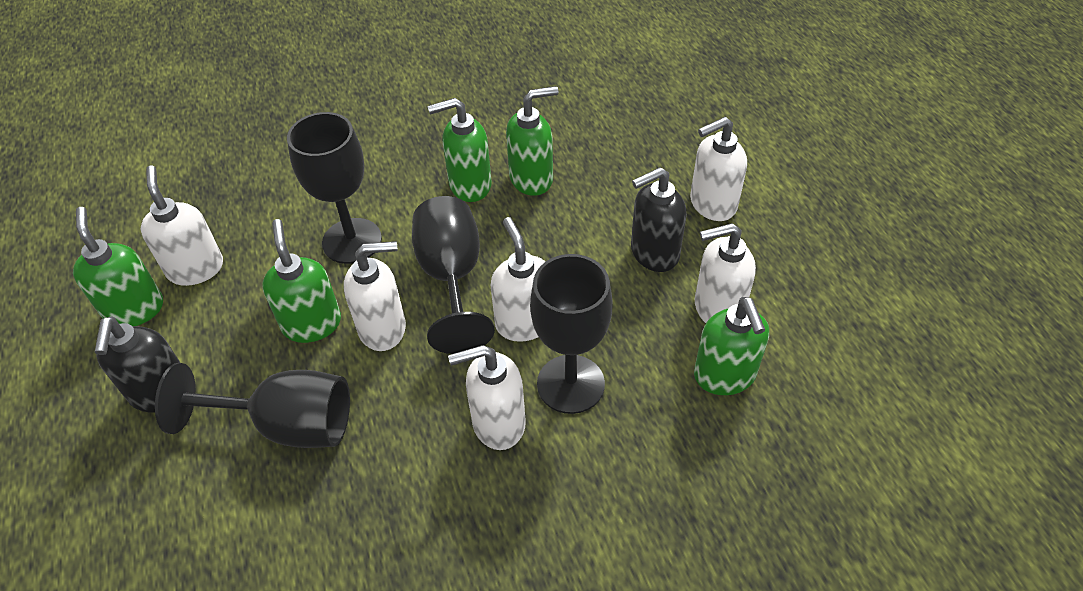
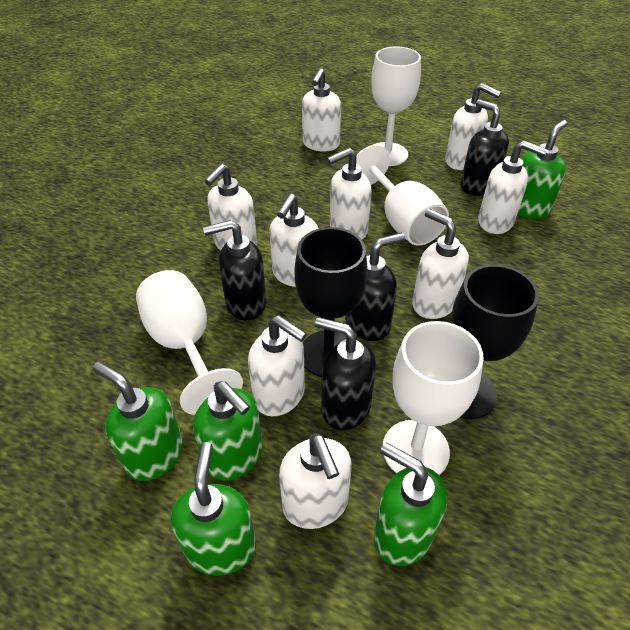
black goblet: 4 -> 2
black soap dispenser: 2 -> 4
white goblet: 0 -> 4
white soap dispenser: 6 -> 9

